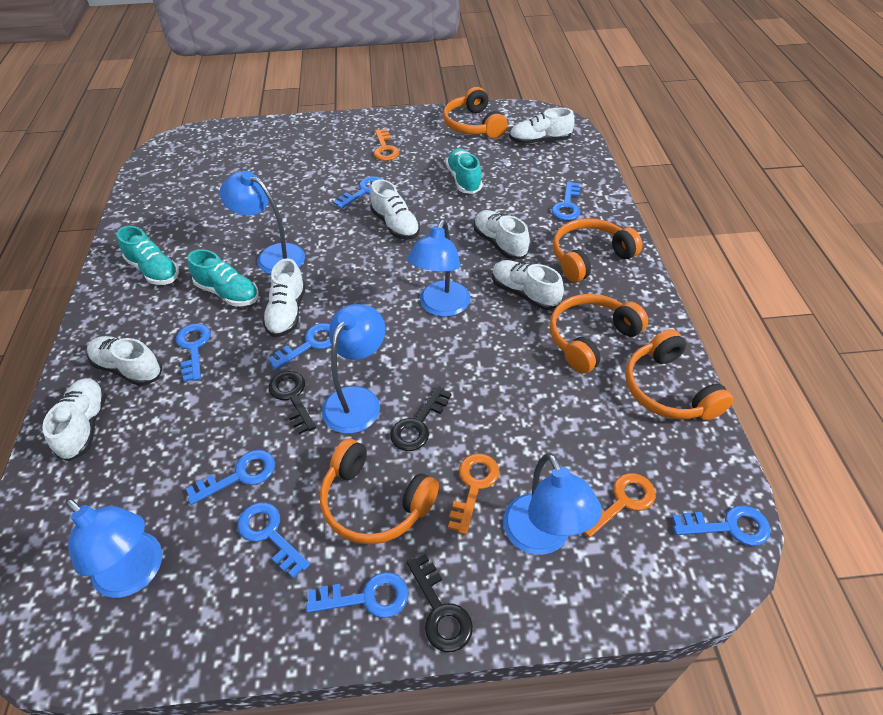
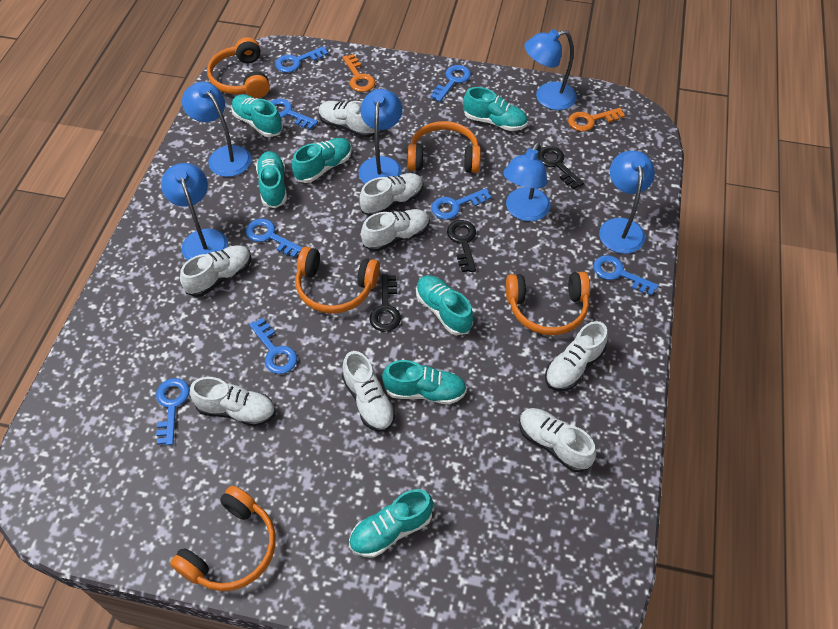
blue lamp: 5 -> 6
orange key: 3 -> 2
turquoise shoe: 3 -> 7
white shoe: 7 -> 8

